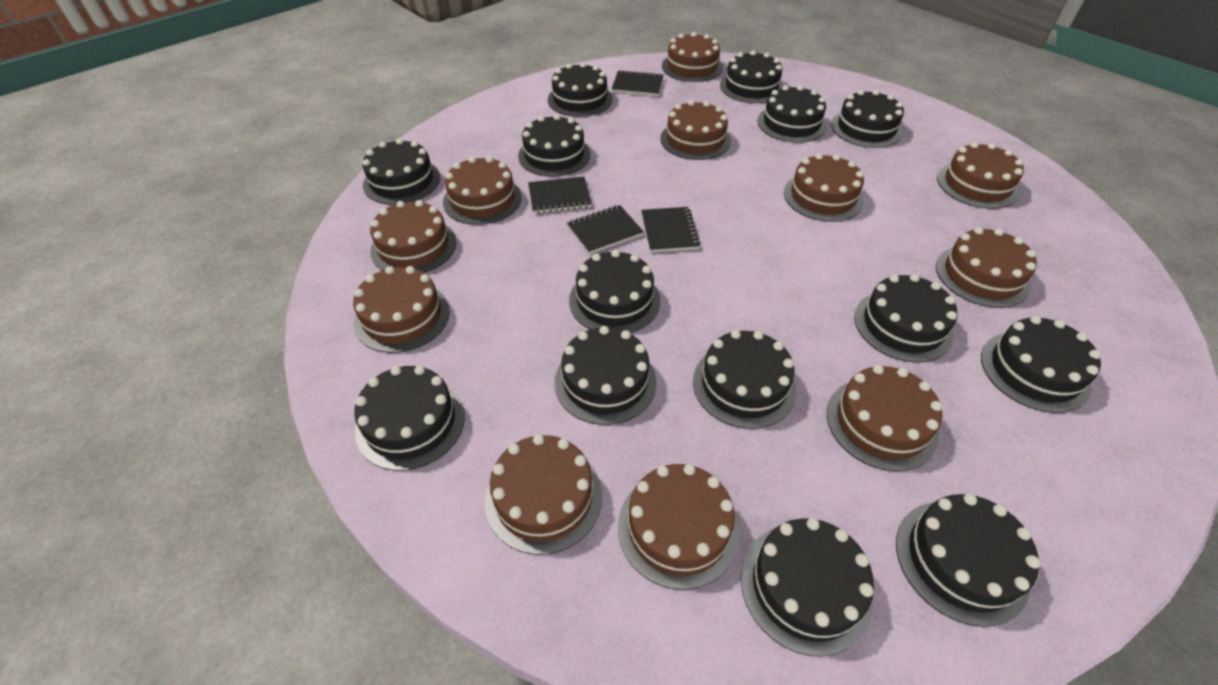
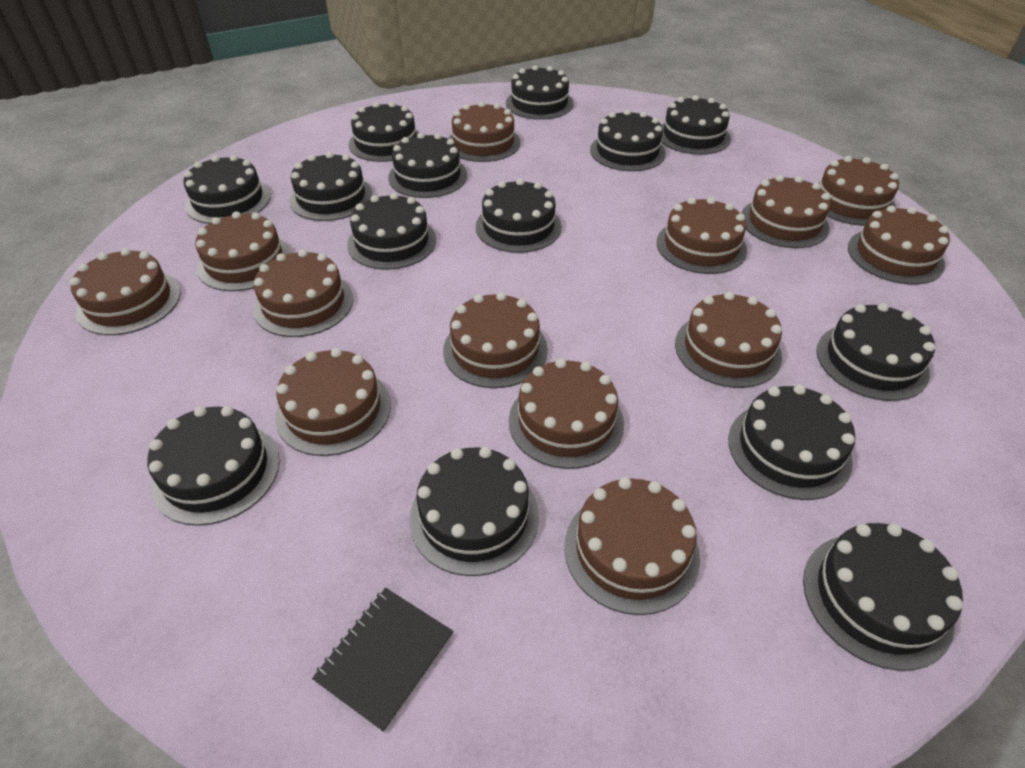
black notebook: 4 -> 1
brown cake: 11 -> 13

